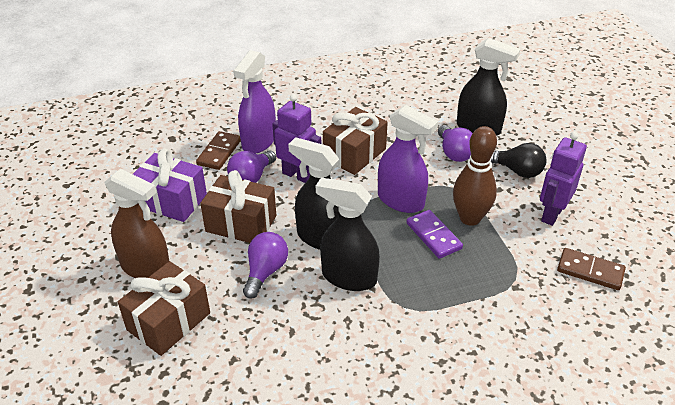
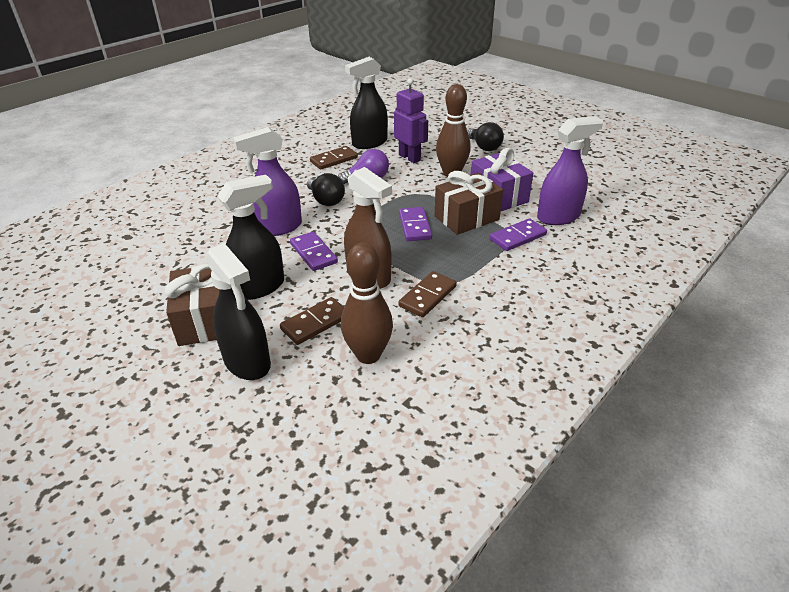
black light bulb: 1 -> 2
brown bowling pin: 1 -> 2
brown domino: 2 -> 3
brown gift: 3 -> 2
purple domino: 1 -> 3
purple light bulb: 3 -> 1
purple robot: 2 -> 1

